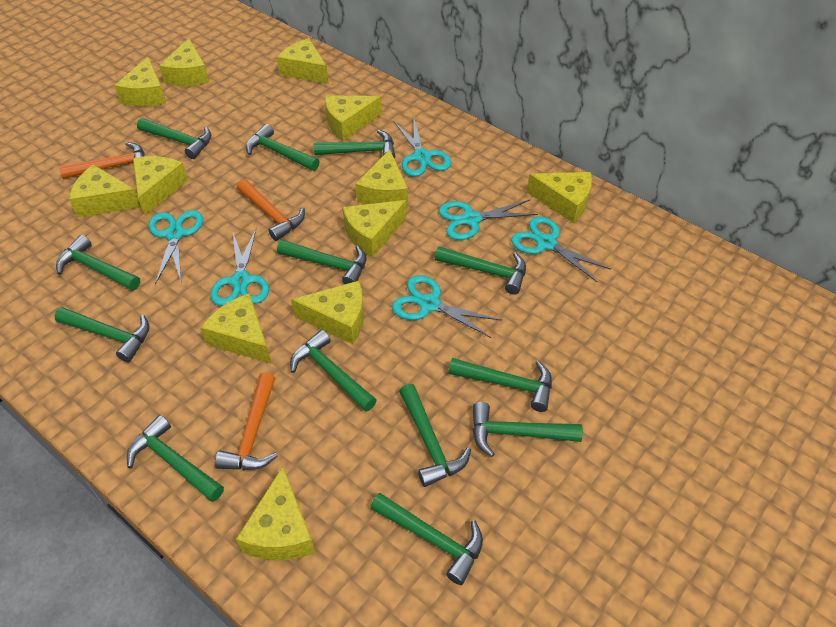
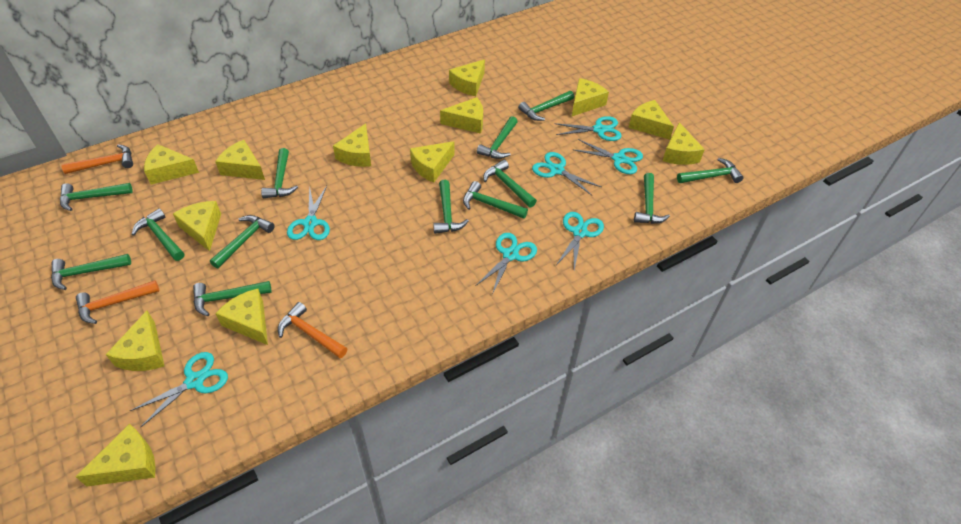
turquoise scissors: 6 -> 7
yellow cheese: 12 -> 13

